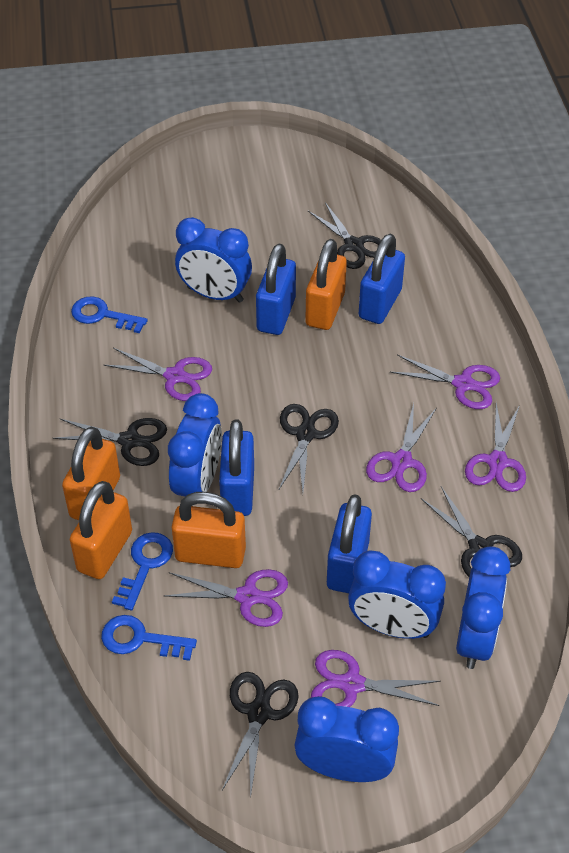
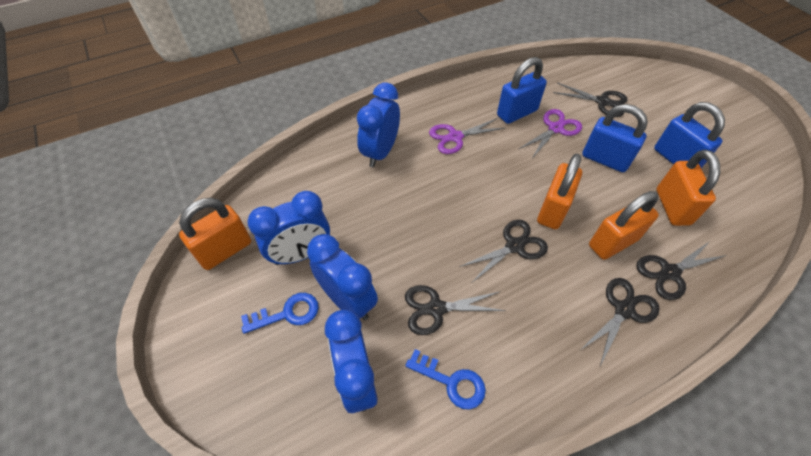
blue clock: 5 -> 4
blue key: 3 -> 2
blue padlock: 4 -> 3
purple scissors: 6 -> 2

